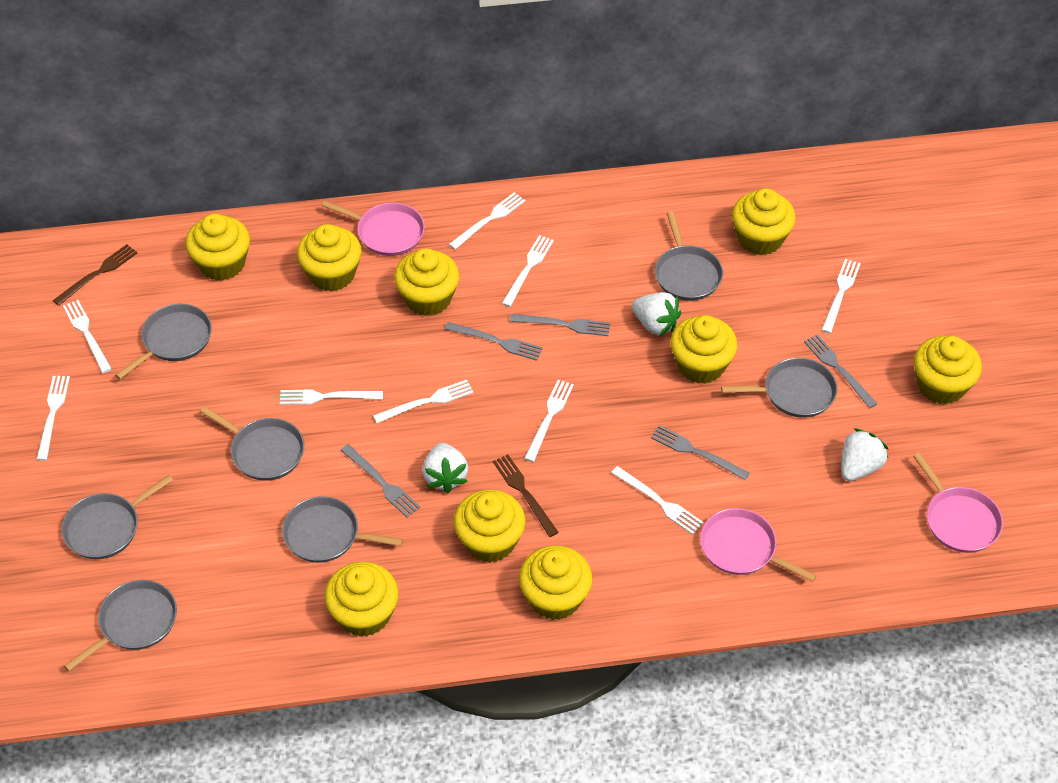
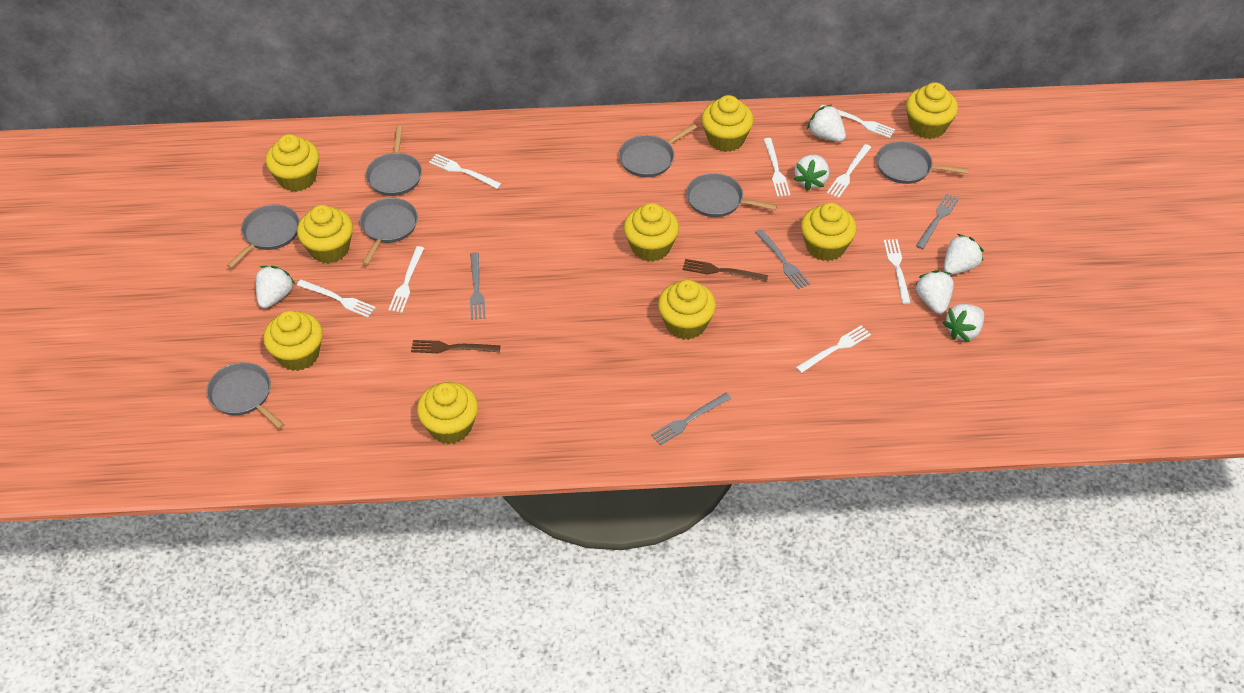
grey fork: 5 -> 4
pink pan: 3 -> 0
white fork: 9 -> 8
white strawberry: 3 -> 6

